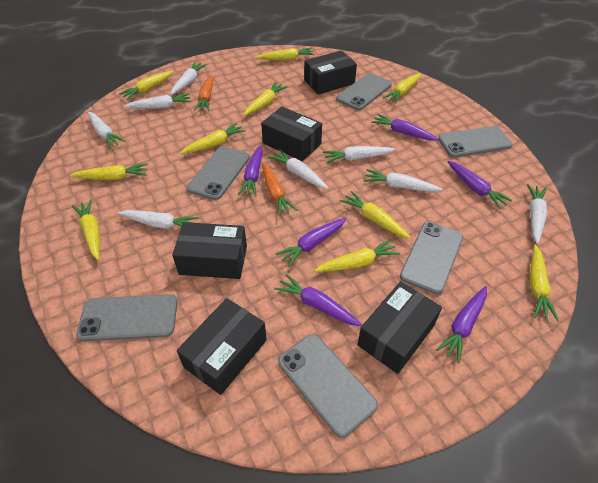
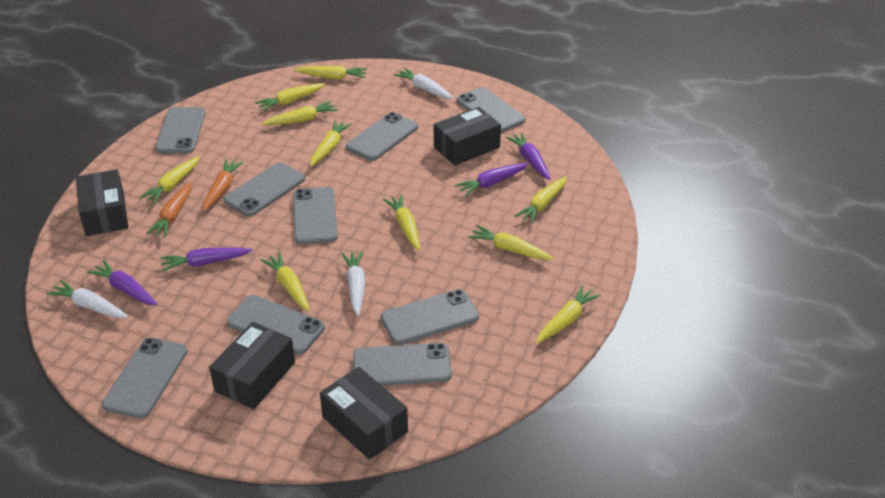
black box: 5 -> 4
grey phone: 6 -> 9
purple carrot: 6 -> 4
white carrot: 8 -> 3

